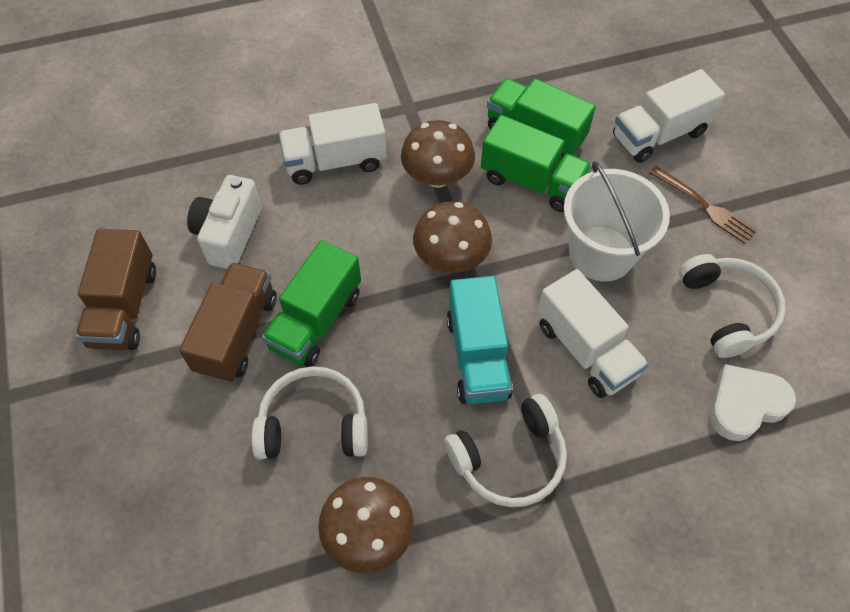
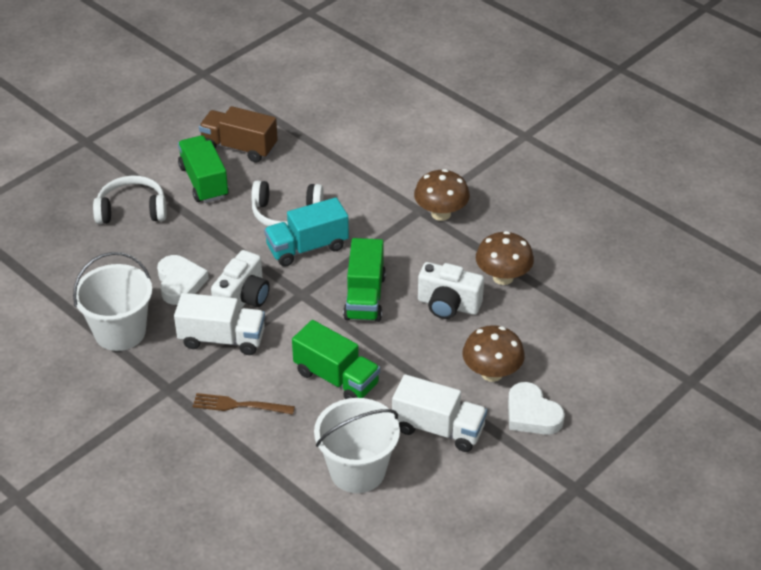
brown truck: 2 -> 1
white bucket: 1 -> 2
white camera: 1 -> 2
white headphones: 3 -> 2
white heart: 1 -> 2
white truck: 3 -> 2

